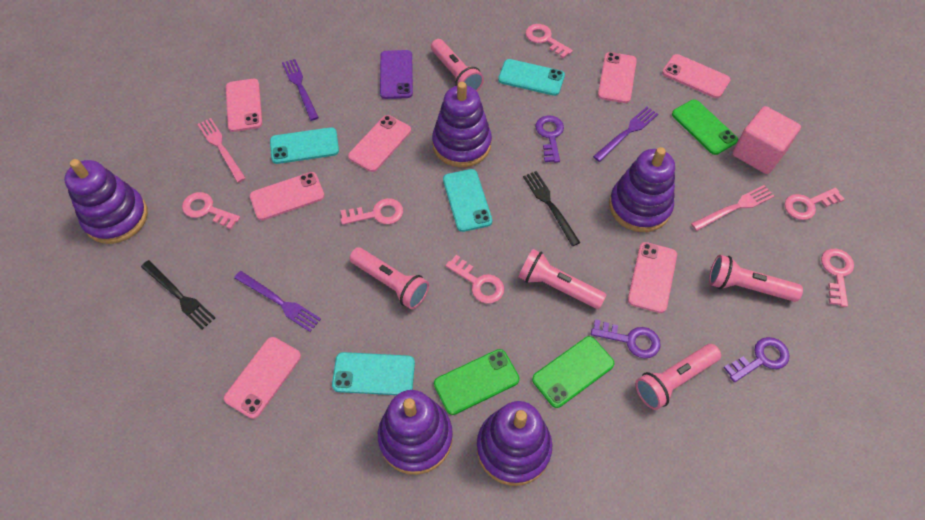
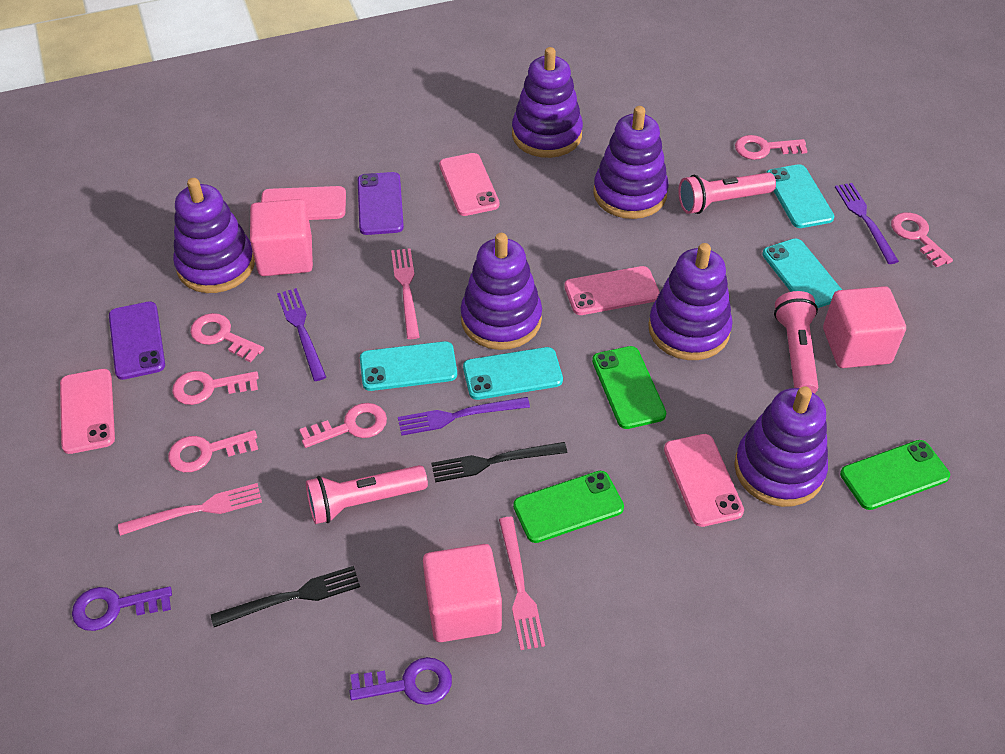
pink cube: 1 -> 3
pink flashlight: 5 -> 3
pink fork: 2 -> 3
pink phone: 7 -> 5
purple key: 3 -> 2
purple phone: 1 -> 2
purple stacking toy: 5 -> 6

